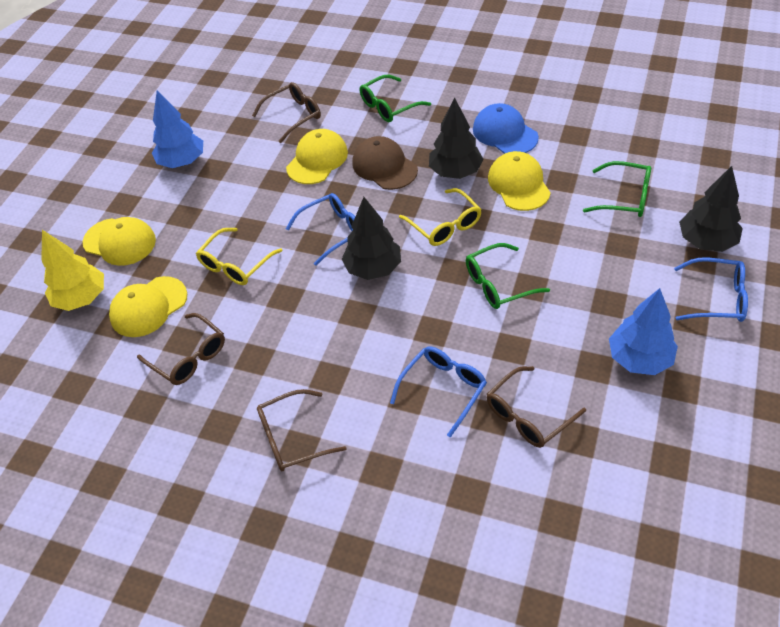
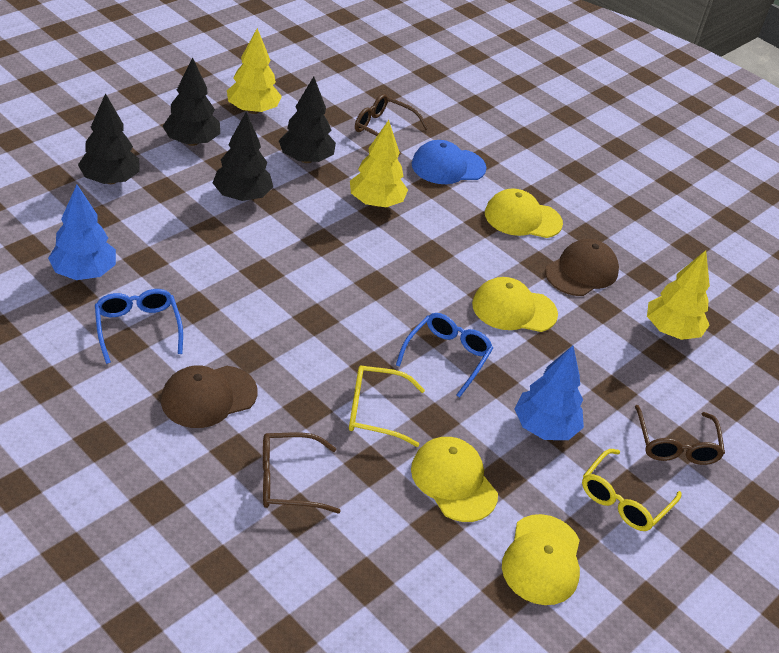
black tree: 3 -> 4
blue glasses: 3 -> 2
brown cap: 1 -> 2
brown glasses: 4 -> 3
green glasses: 3 -> 0
yellow tree: 1 -> 3

